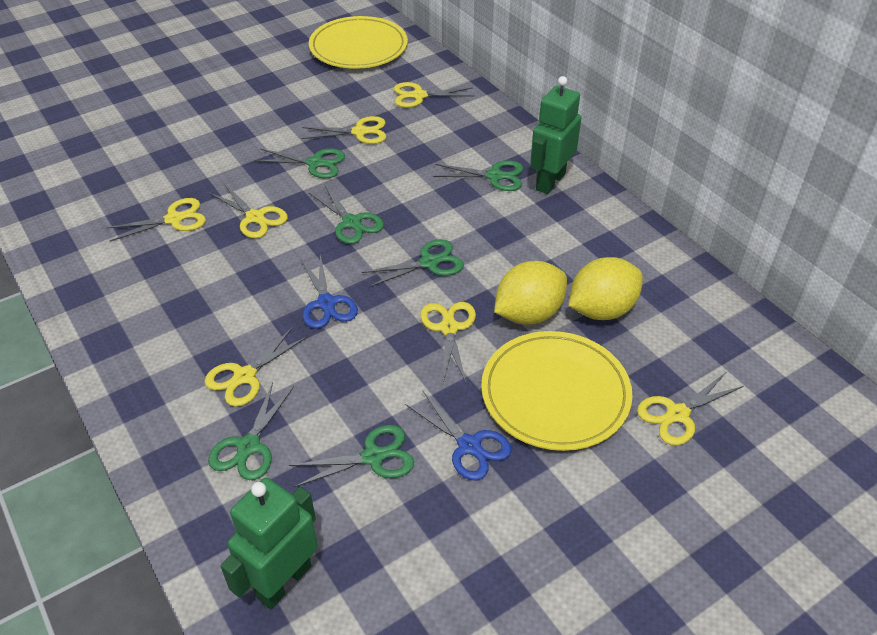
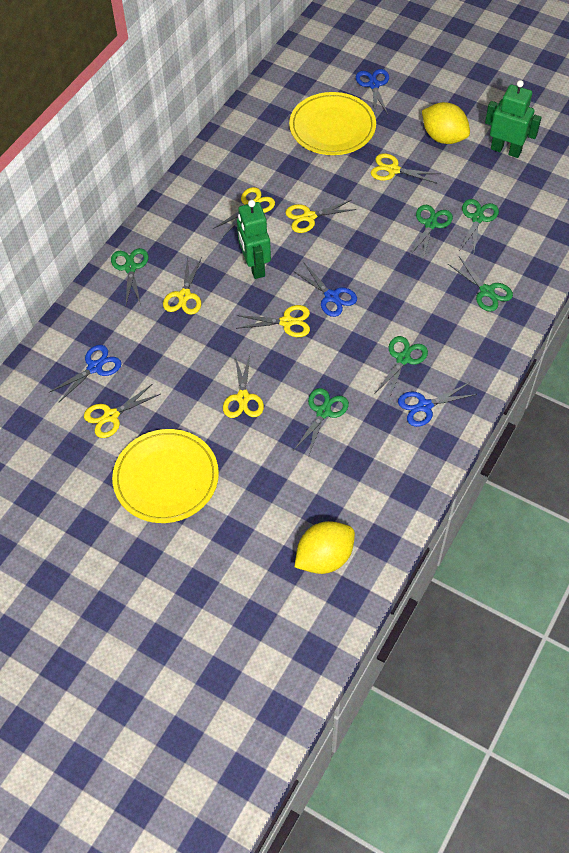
blue scissors: 2 -> 4

